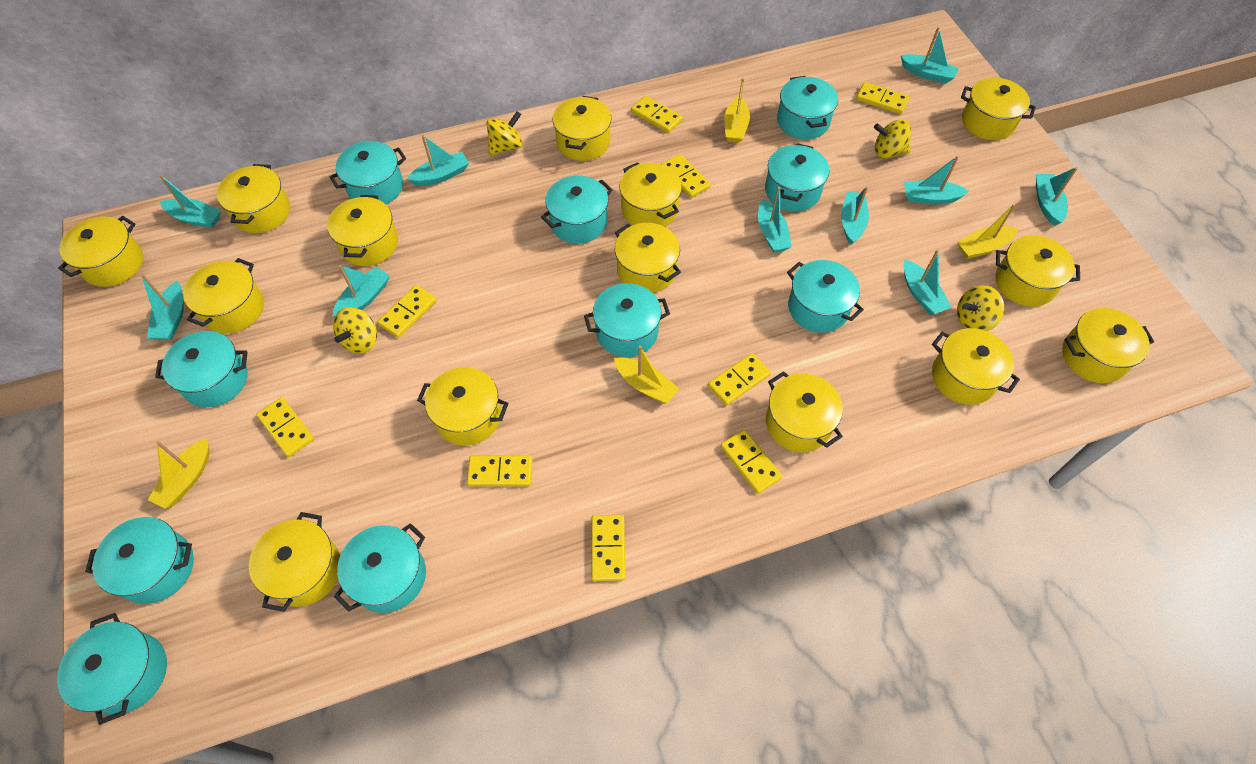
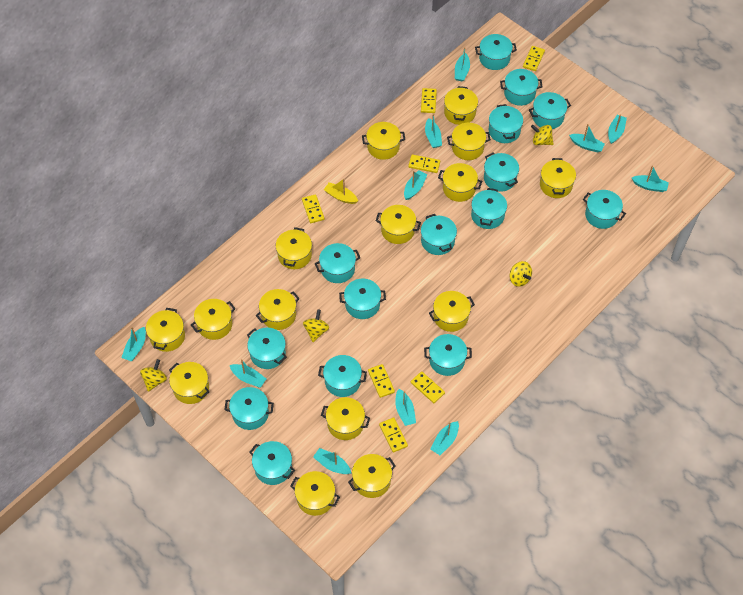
turquoise boat: 10 -> 11
turquoise pot: 10 -> 15
yellow boat: 4 -> 1
yellow domino: 9 -> 7
yellow pot: 14 -> 15

